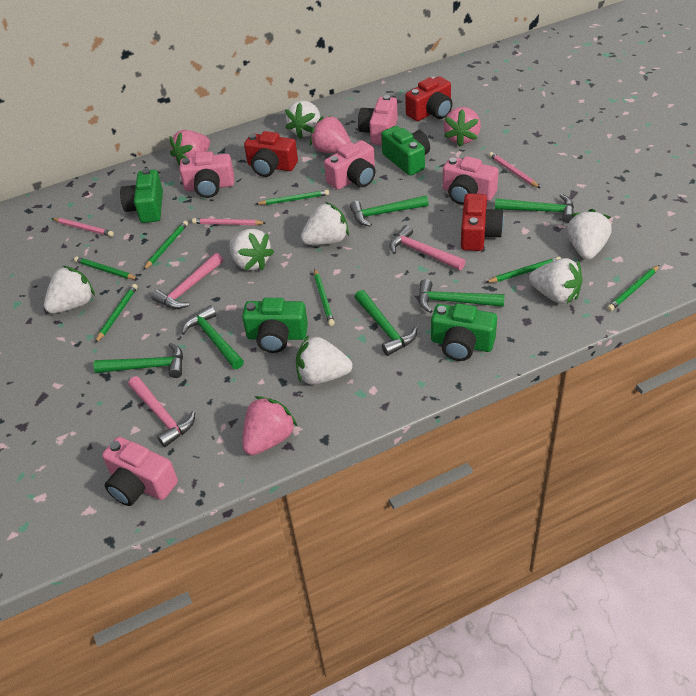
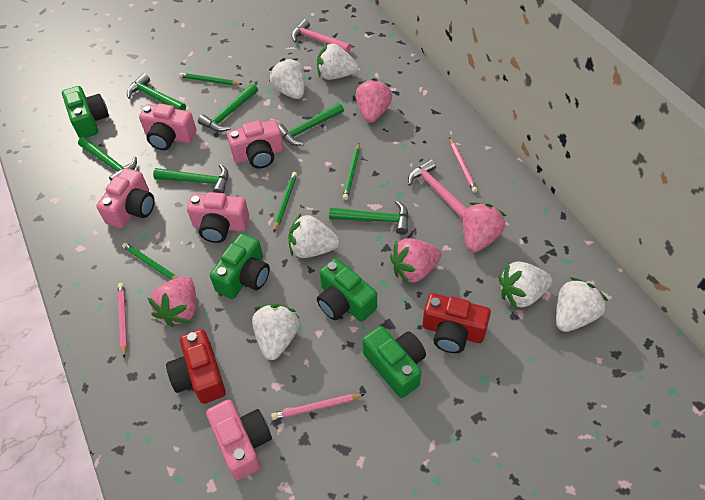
green pencil: 7 -> 4
pink hammer: 3 -> 2
red camera: 3 -> 2
white strawberry: 7 -> 6

